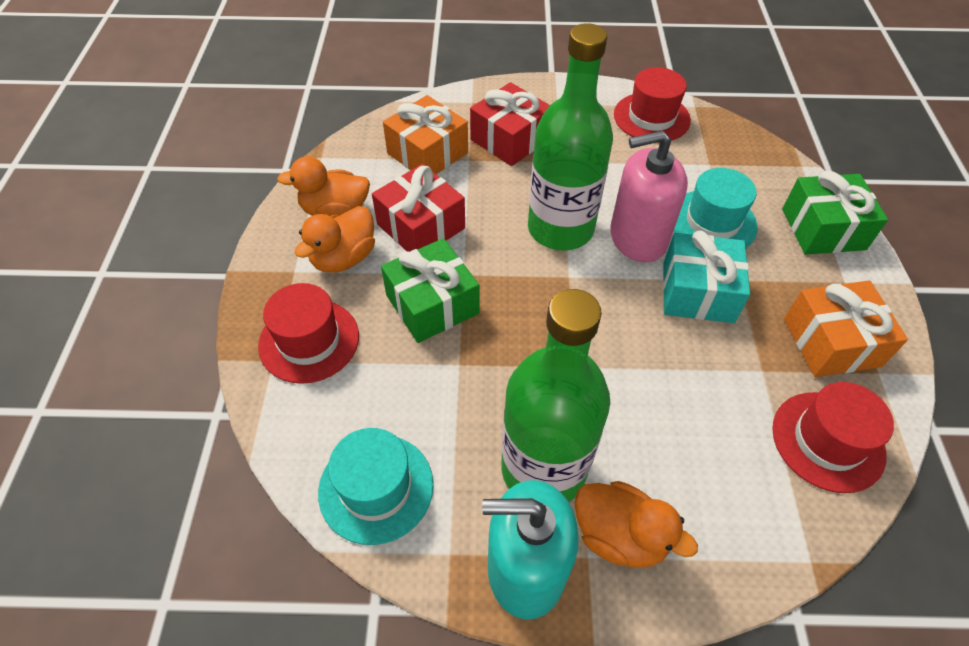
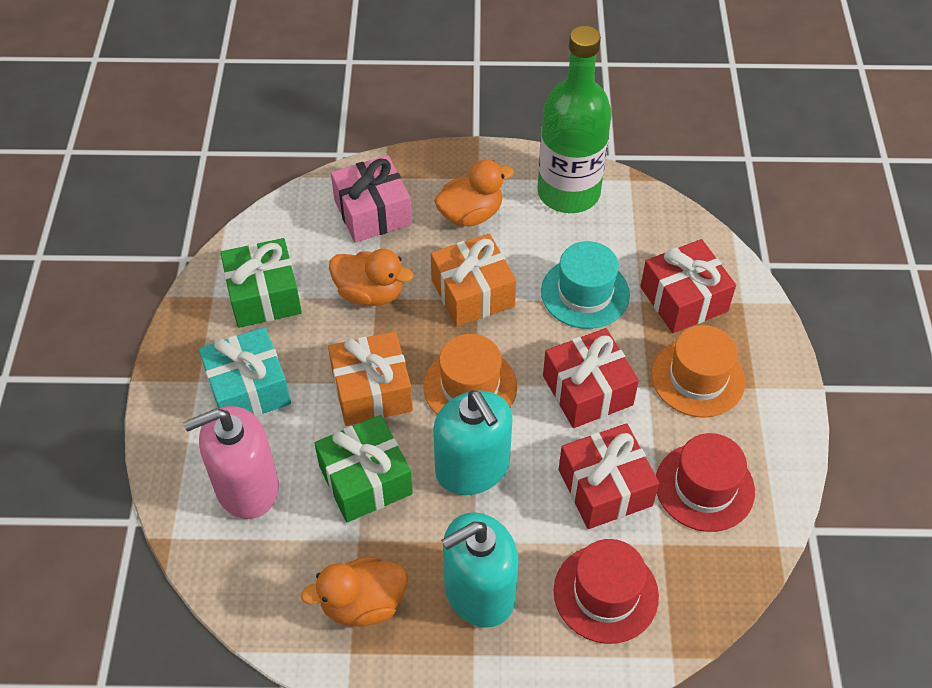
green bottle: 2 -> 1
orange hat: 0 -> 2
pink gift: 0 -> 1
red gift: 2 -> 3
red hat: 3 -> 2
turquoise hat: 2 -> 1
turquoise soap dispenser: 1 -> 2

